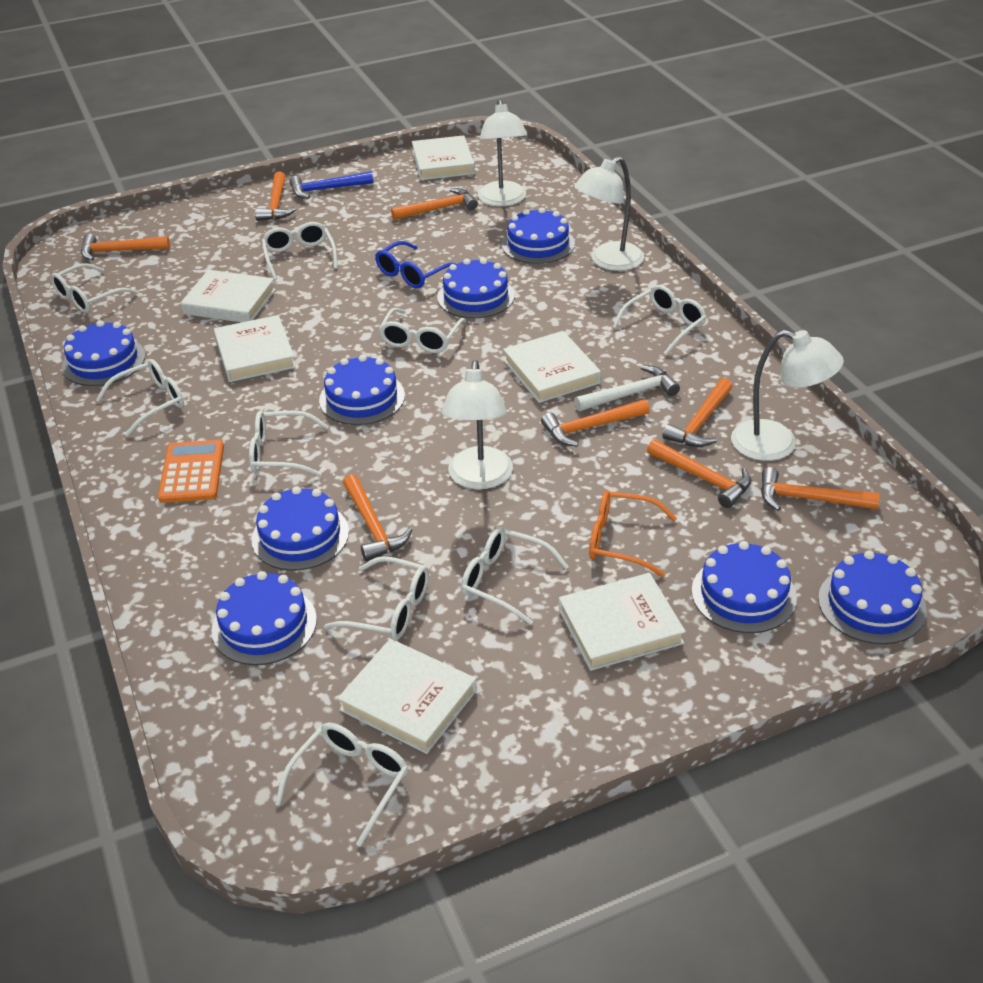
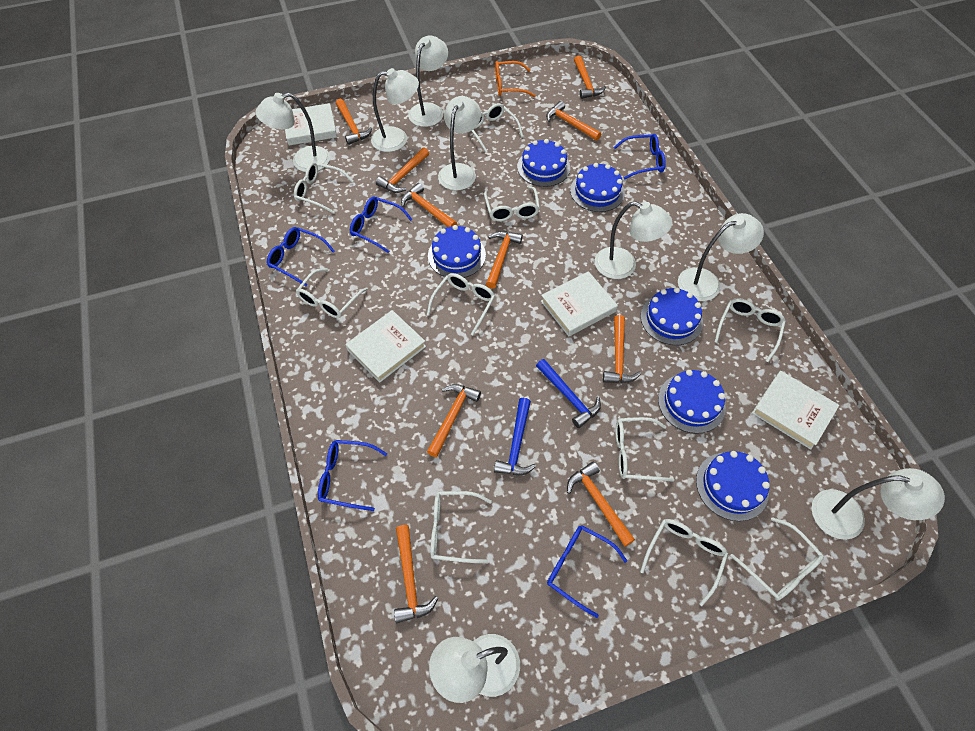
blue cake: 8 -> 6
blue glasses: 1 -> 5
blue hammer: 1 -> 2
orange calculator: 1 -> 0
orange hammer: 8 -> 10
white book: 6 -> 4
white glasses: 9 -> 10
white hammer: 1 -> 0
white lamp: 4 -> 8

